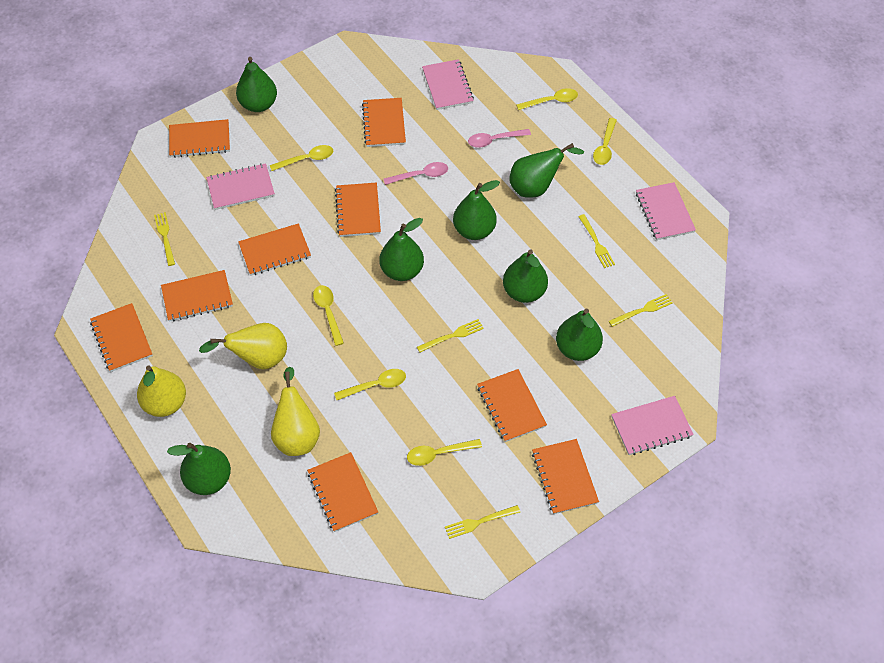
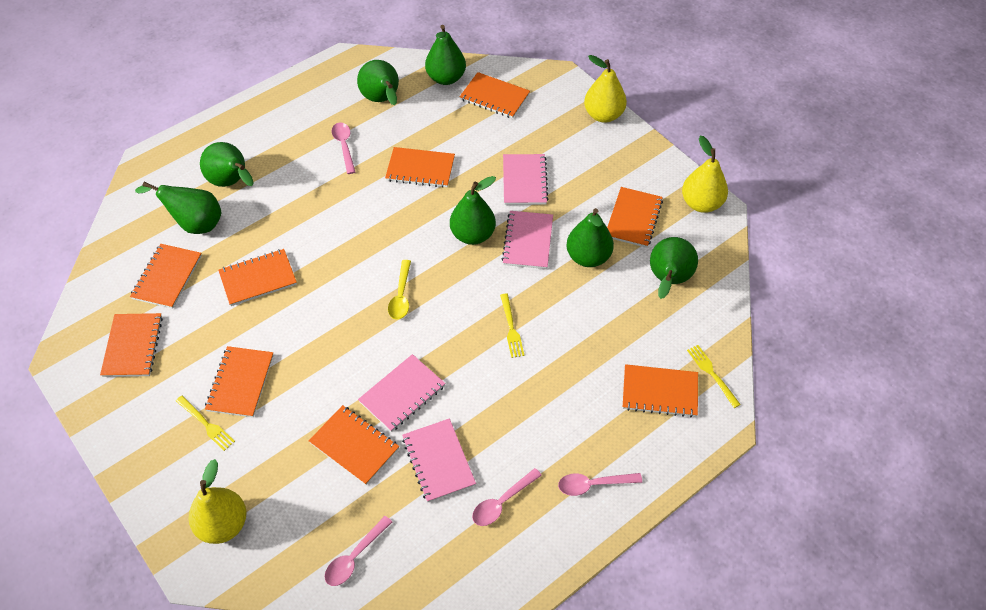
pink spoon: 2 -> 4
yellow fork: 5 -> 3
yellow spoon: 6 -> 1

